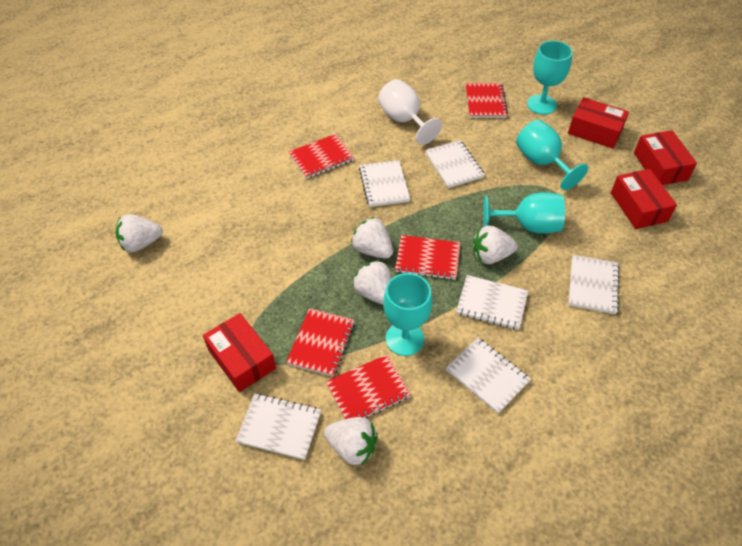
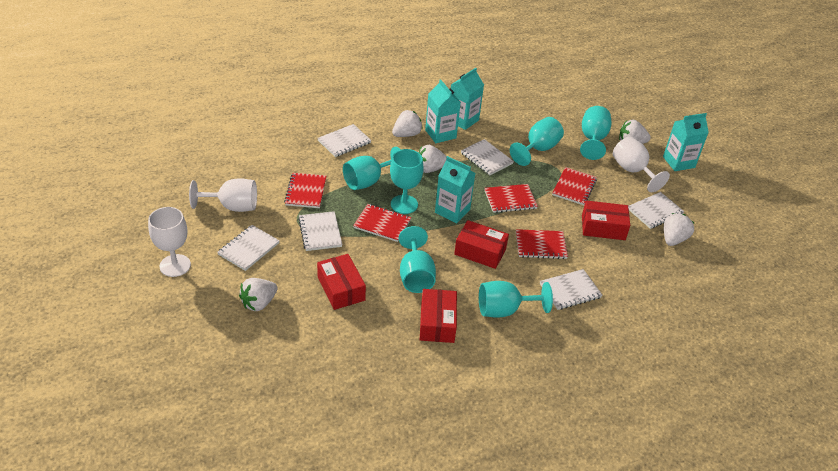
turquoise carton: 0 -> 4
turquoise goblet: 4 -> 6
white goblet: 1 -> 3

